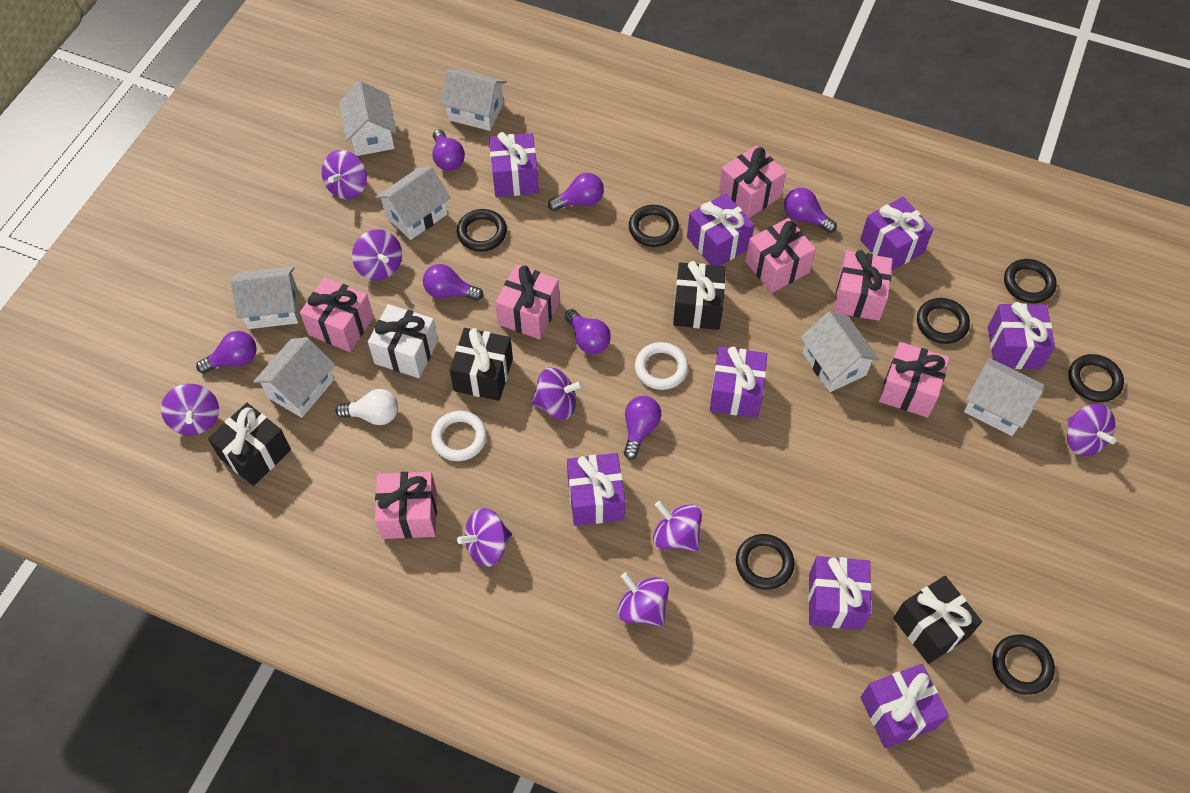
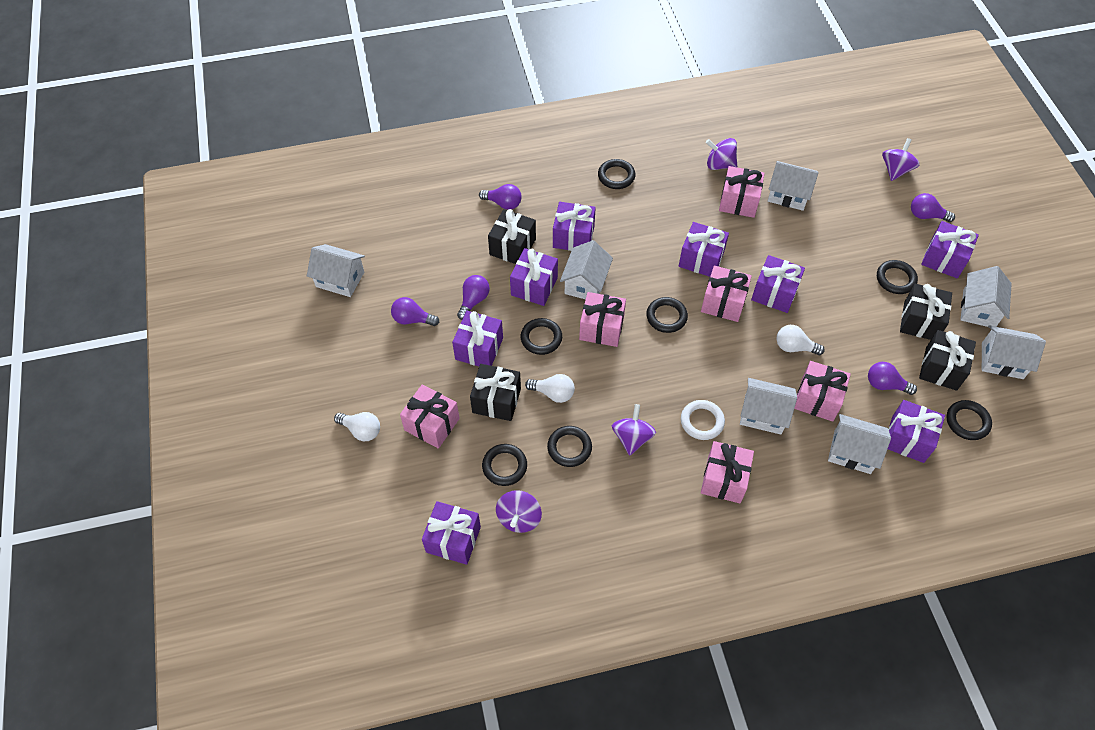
pink gift: 7 -> 6
purple light bulb: 7 -> 5
purple spinning top: 8 -> 4
white gift: 1 -> 0
white light bulb: 1 -> 3
white ring: 2 -> 1

